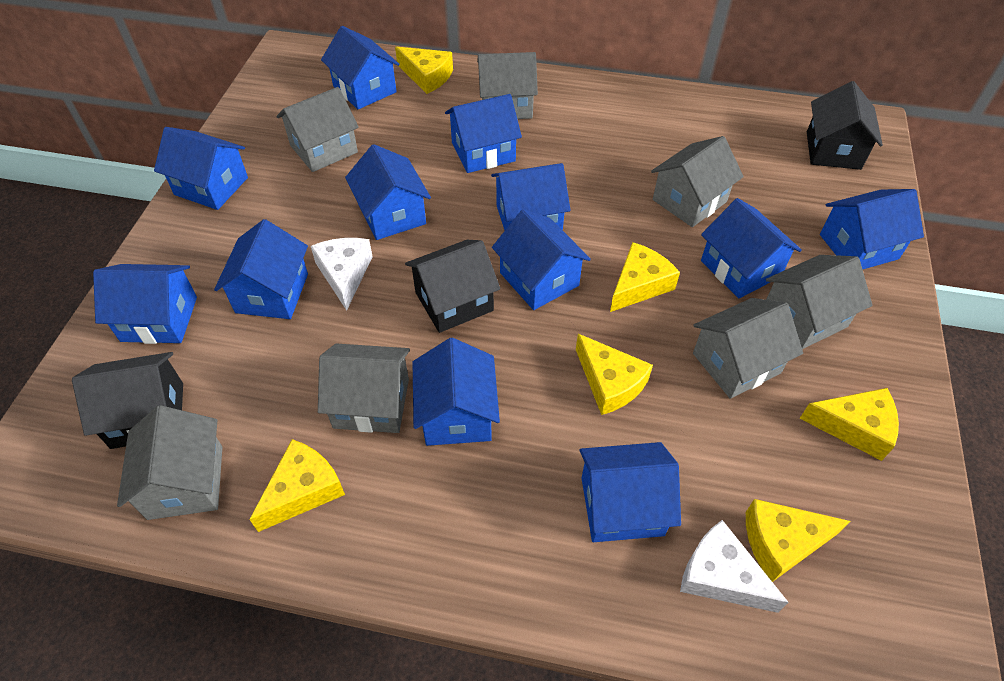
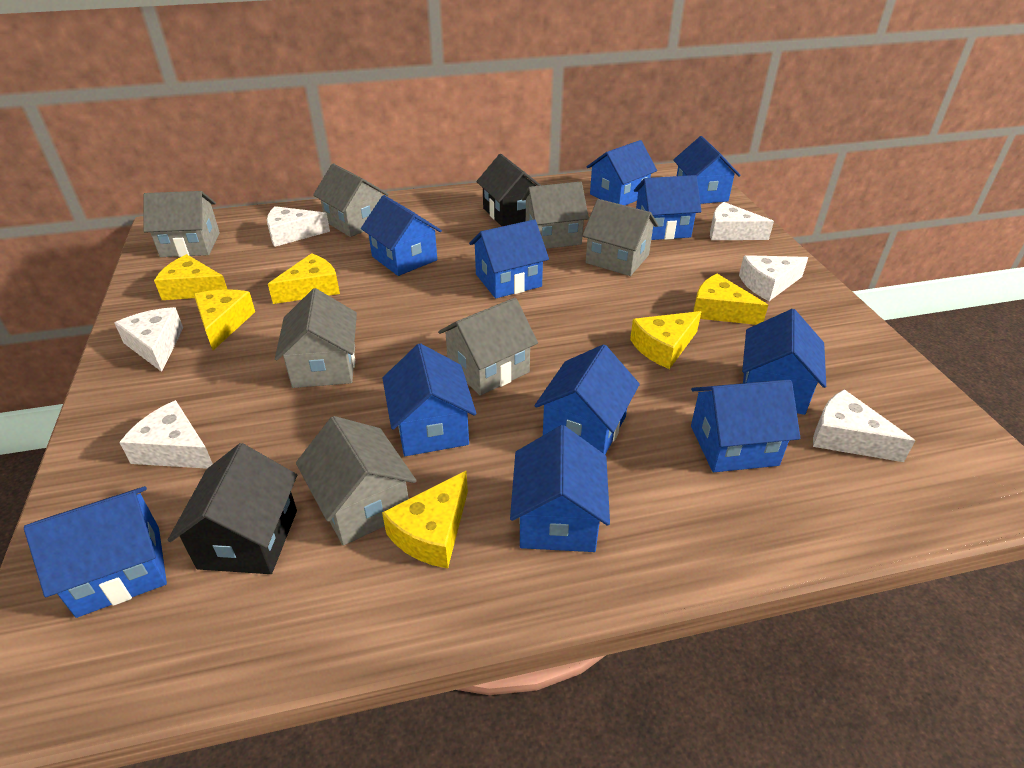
black house: 3 -> 2
blue house: 12 -> 11
white cheese: 2 -> 6

